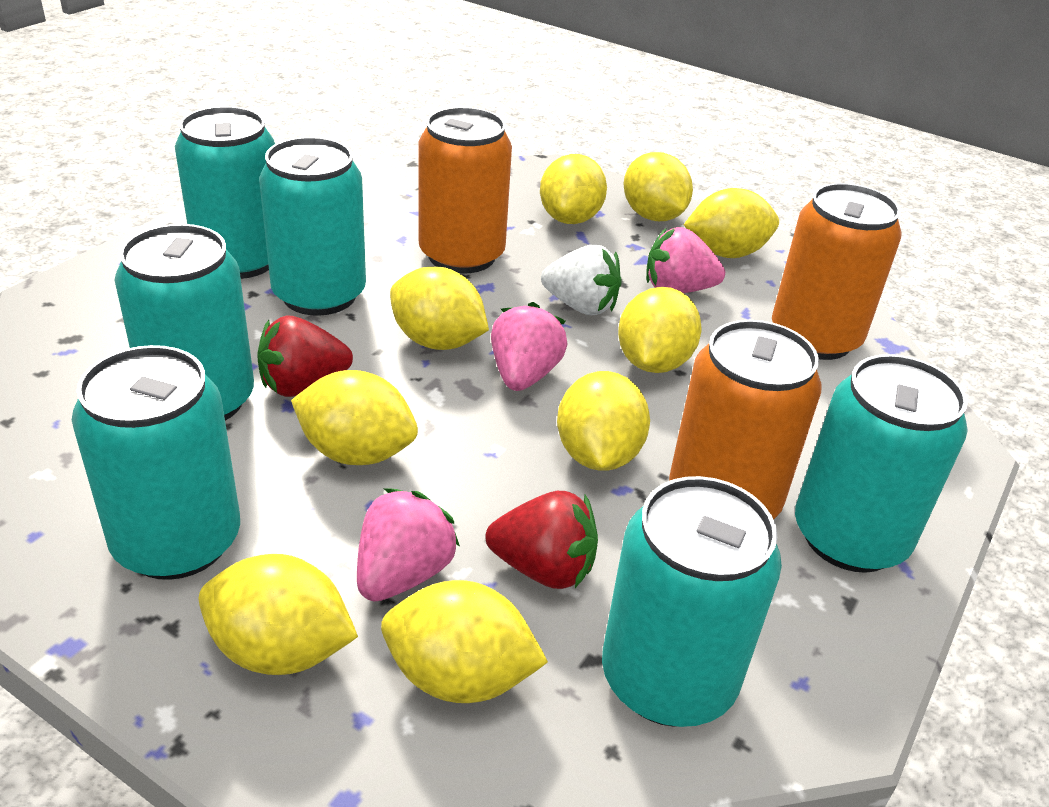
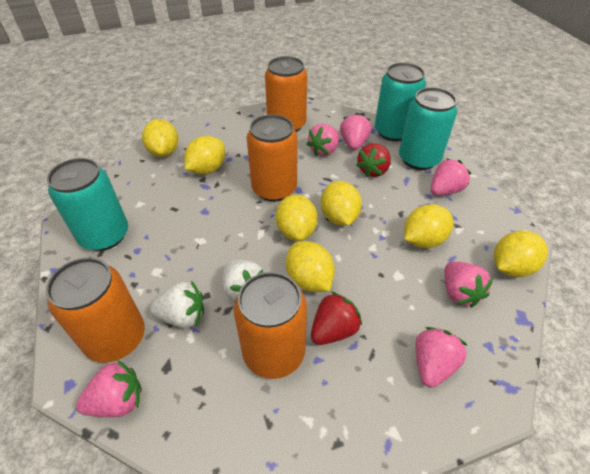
orange can: 3 -> 4
pink strawberry: 3 -> 6
turquoise can: 6 -> 3
white strawberry: 1 -> 2
yellow lemon: 9 -> 7

